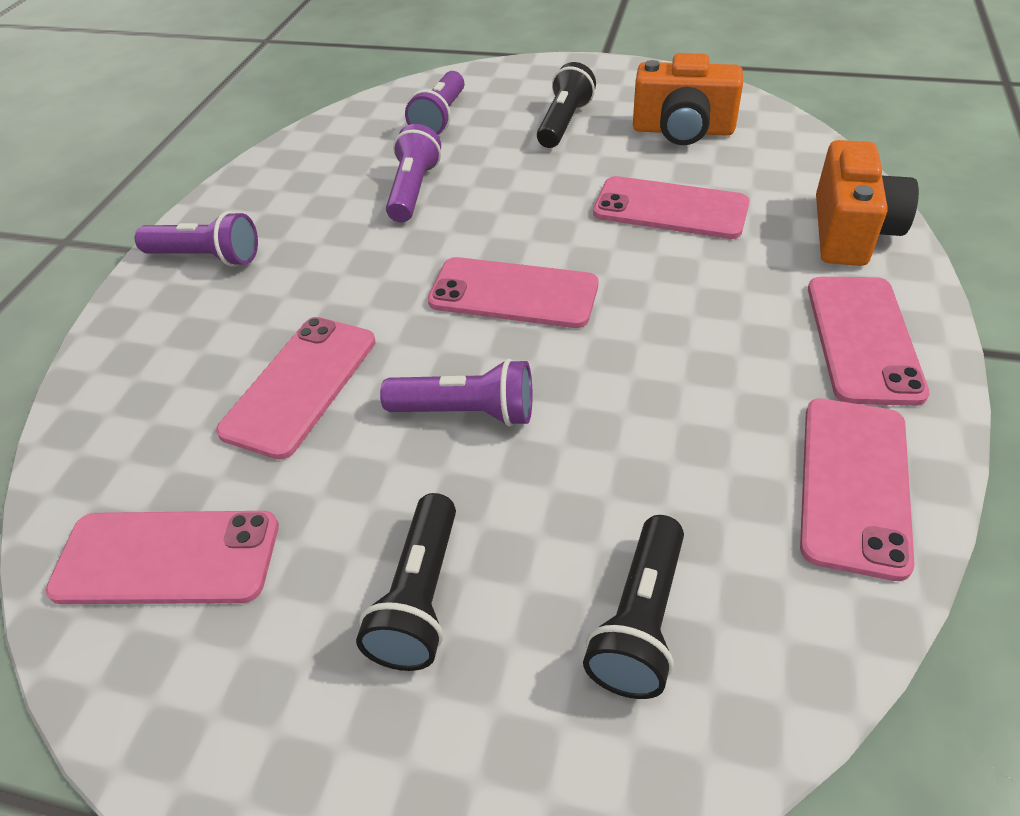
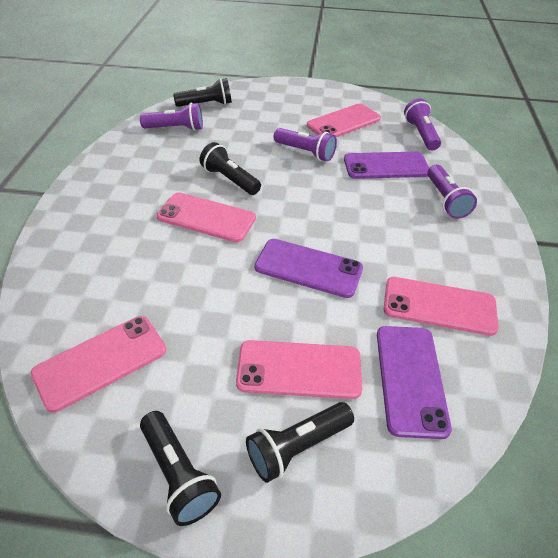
black flashlight: 3 -> 4
orange camera: 2 -> 0
pink phone: 6 -> 5
purple phone: 0 -> 3

